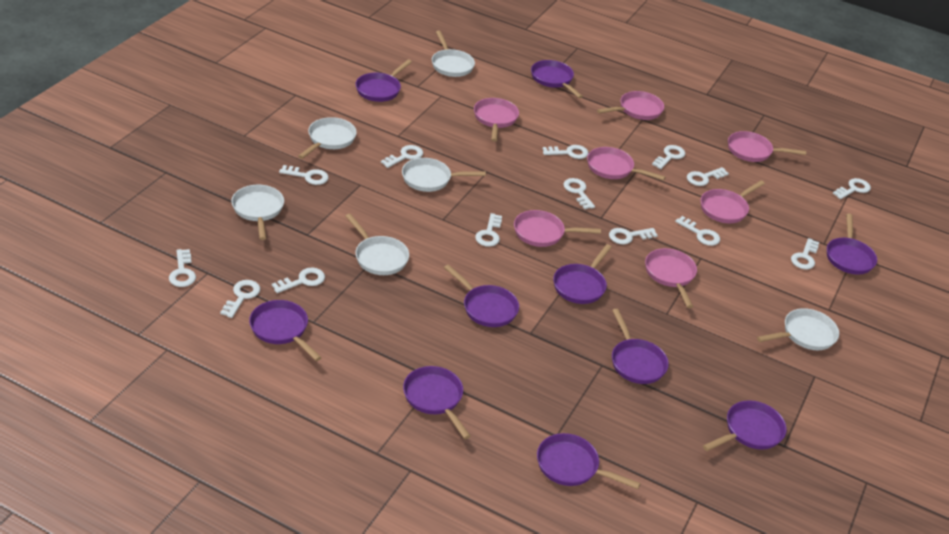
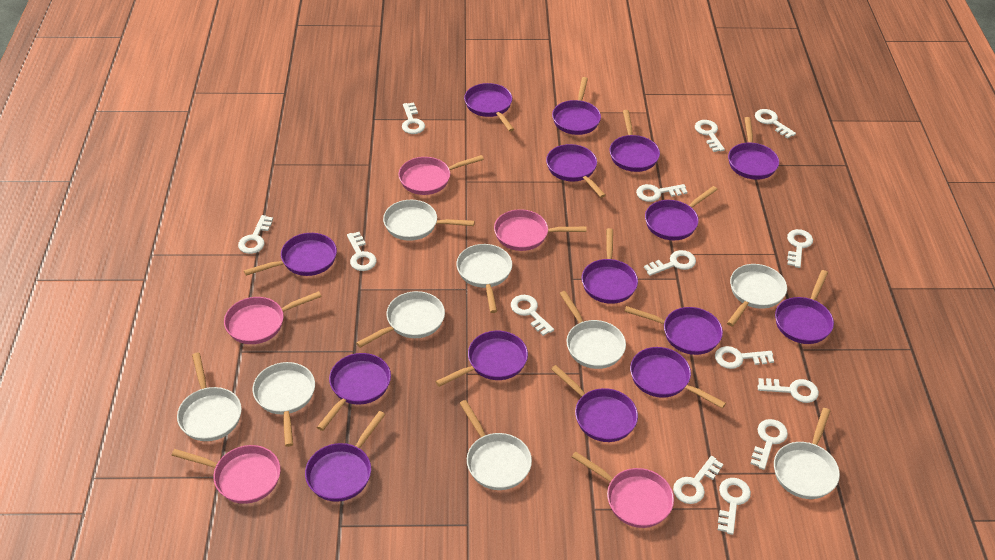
pink pan: 7 -> 5
purple pan: 10 -> 15
white pan: 6 -> 9

